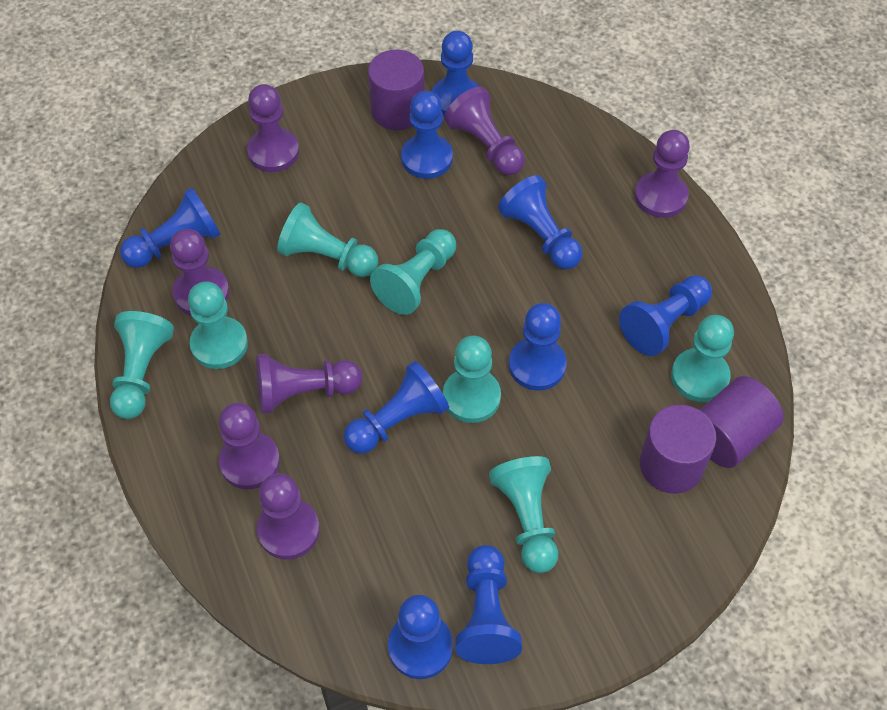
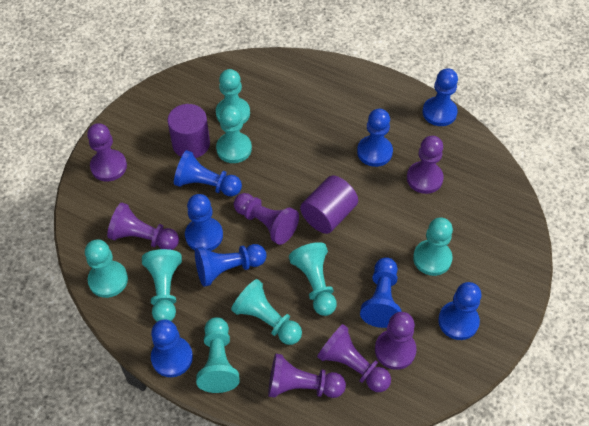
blue pawn: 9 -> 8
purple cylinder: 3 -> 2
turquoise pawn: 7 -> 8

